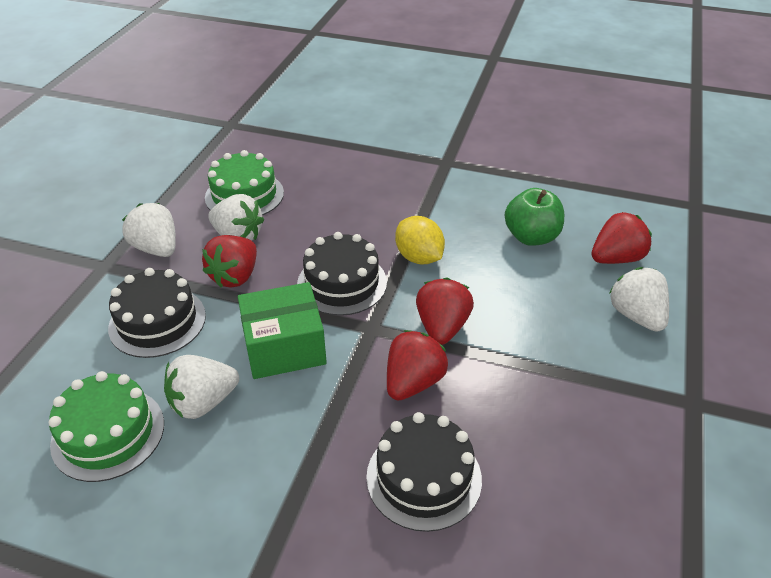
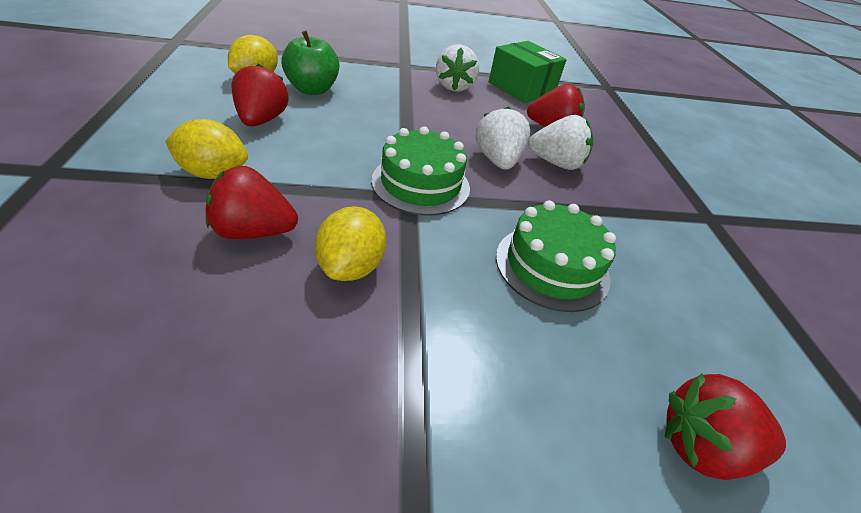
black cake: 3 -> 0
white strawberry: 4 -> 3
yellow lemon: 1 -> 3

